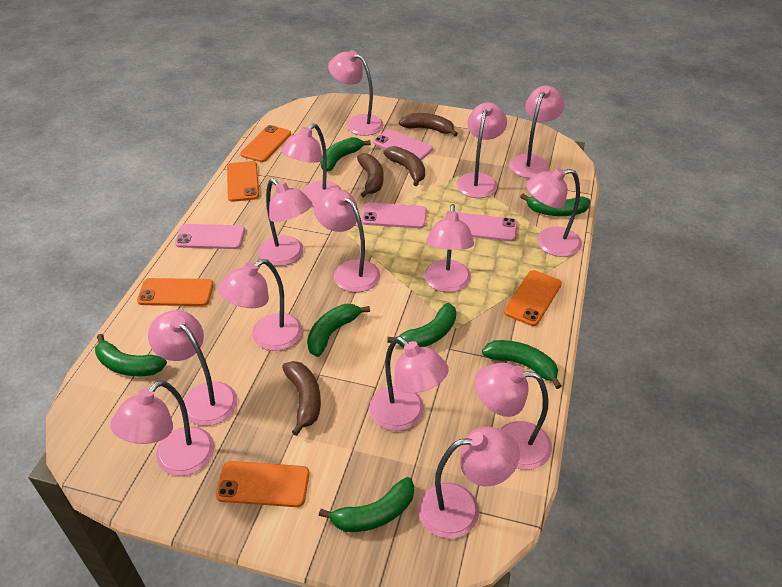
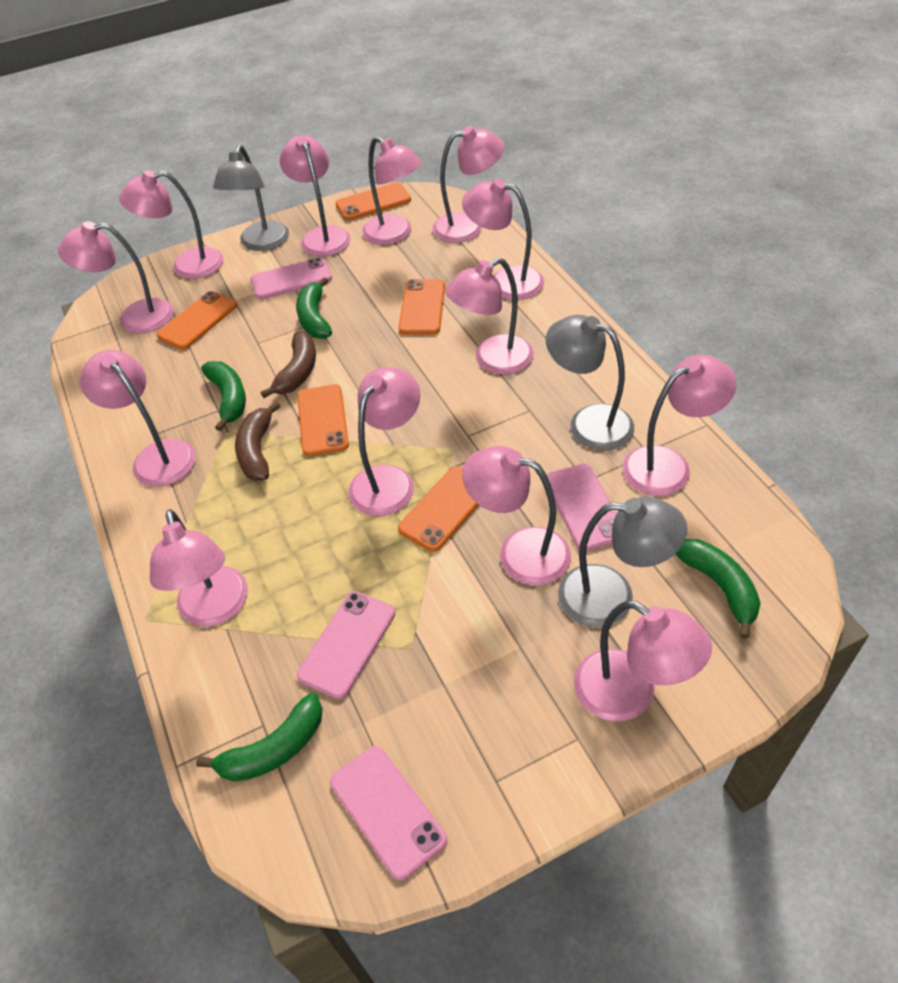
brown banana: 4 -> 2
green banana: 7 -> 4
grey lamp: 0 -> 3
pink lamp: 14 -> 13

